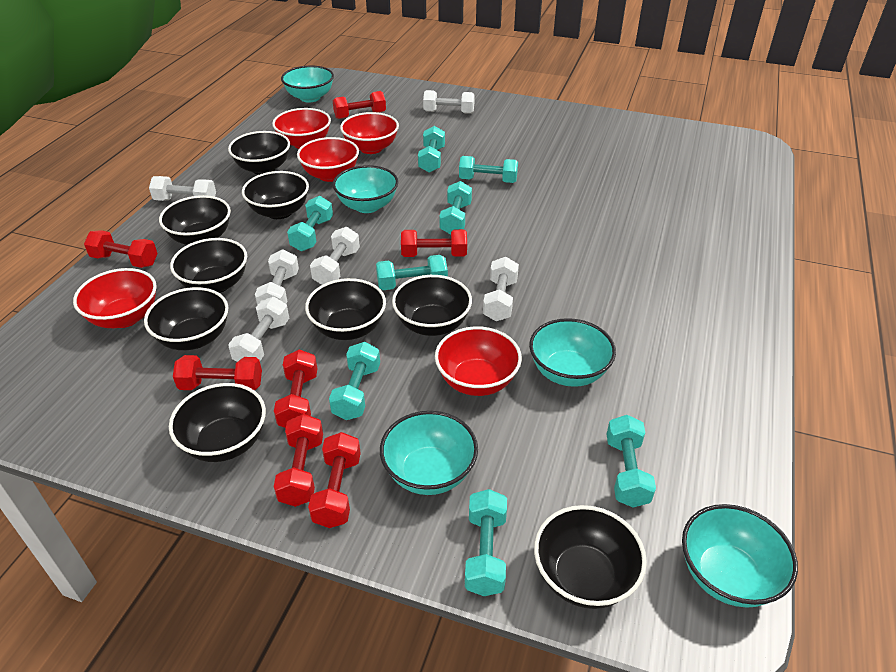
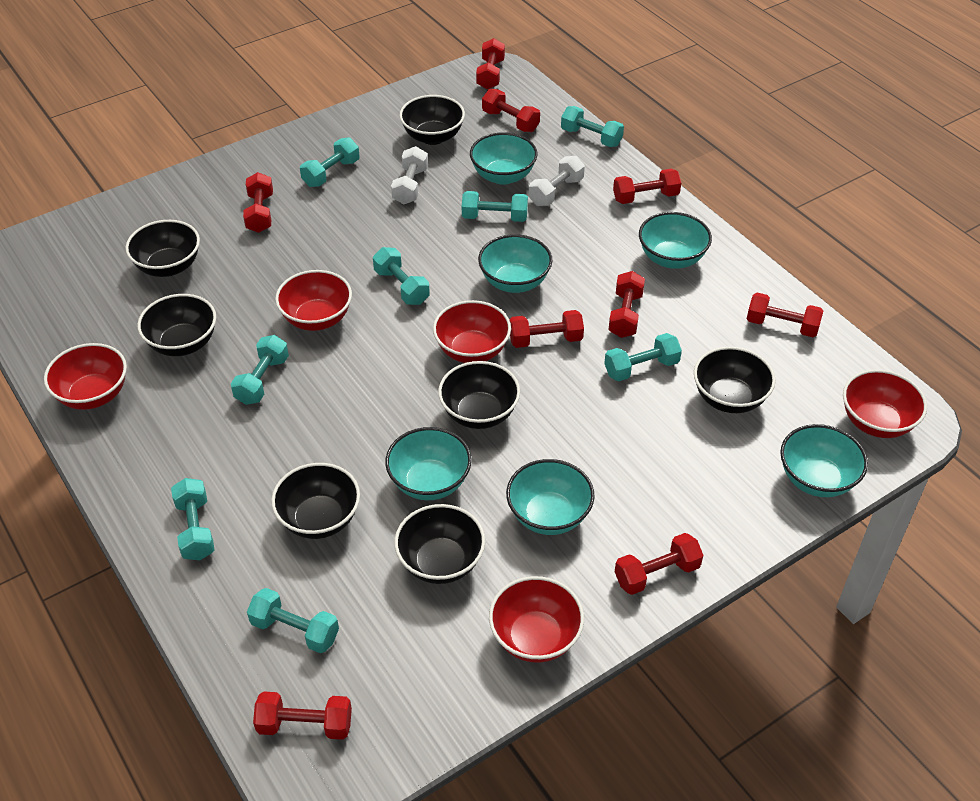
black bowl: 9 -> 7
red dumbbell: 7 -> 9
turquoise bowl: 5 -> 6
white dumbbell: 6 -> 2

